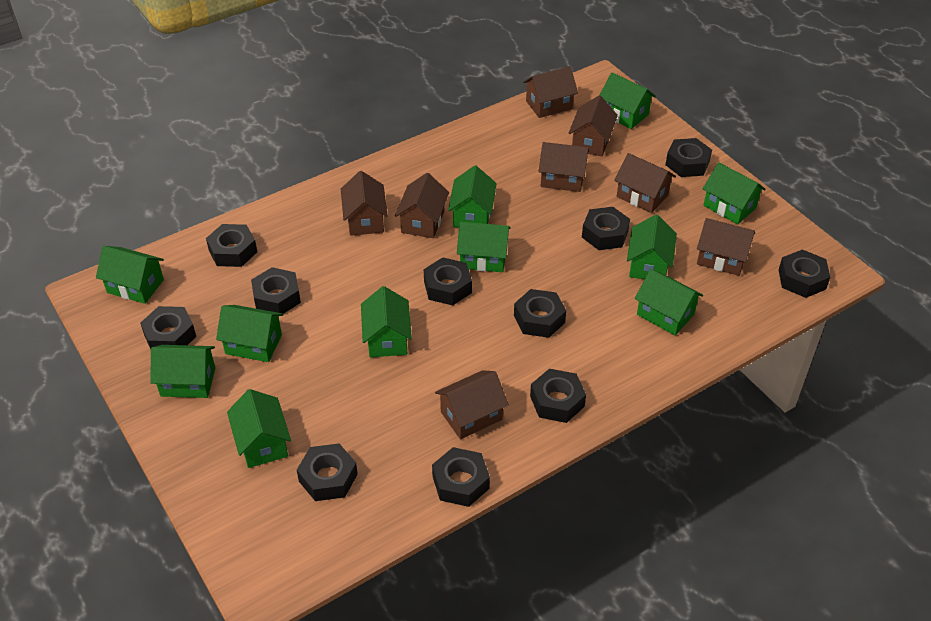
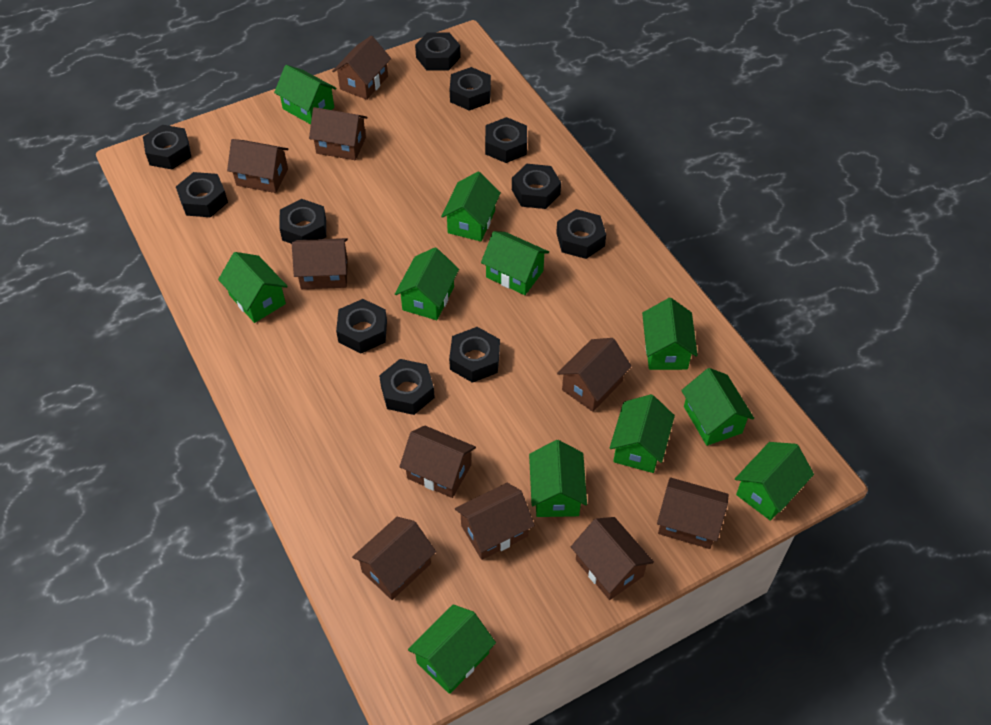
brown house: 8 -> 10

